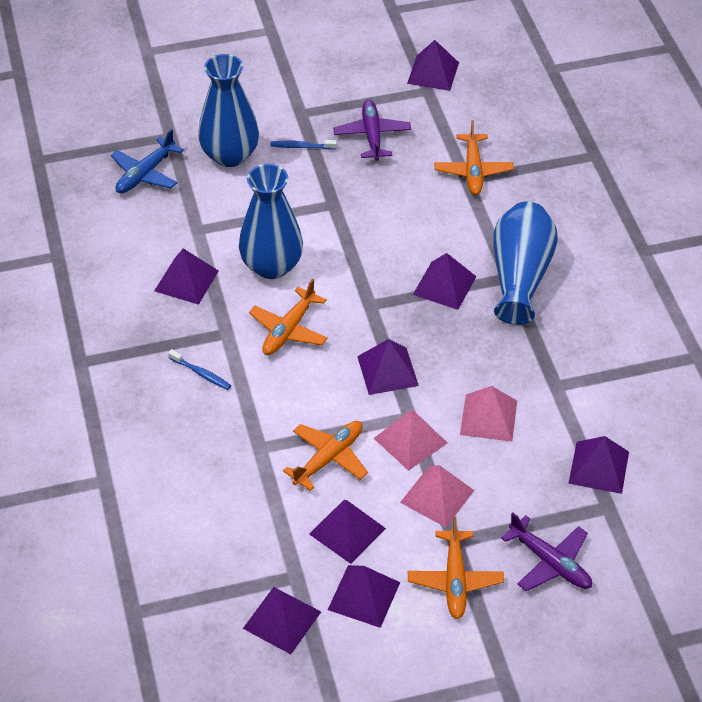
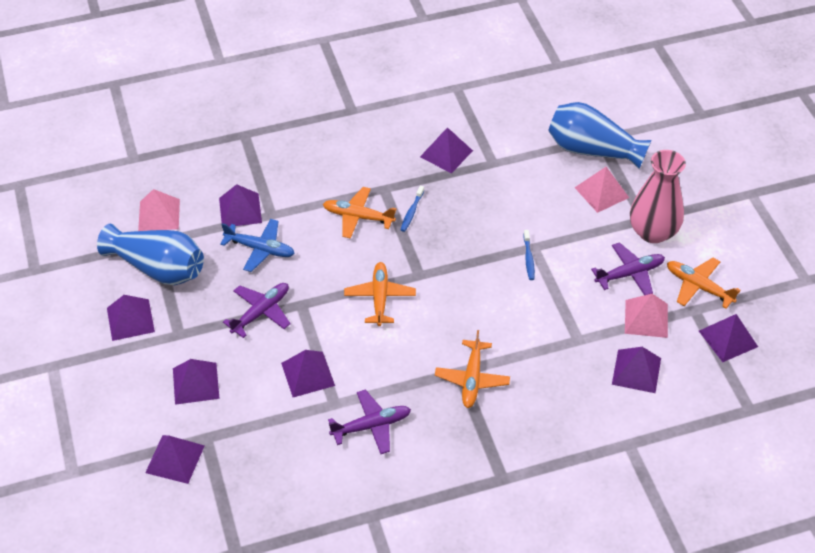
blue vase: 3 -> 2
pink vase: 0 -> 1
purple plane: 2 -> 3

